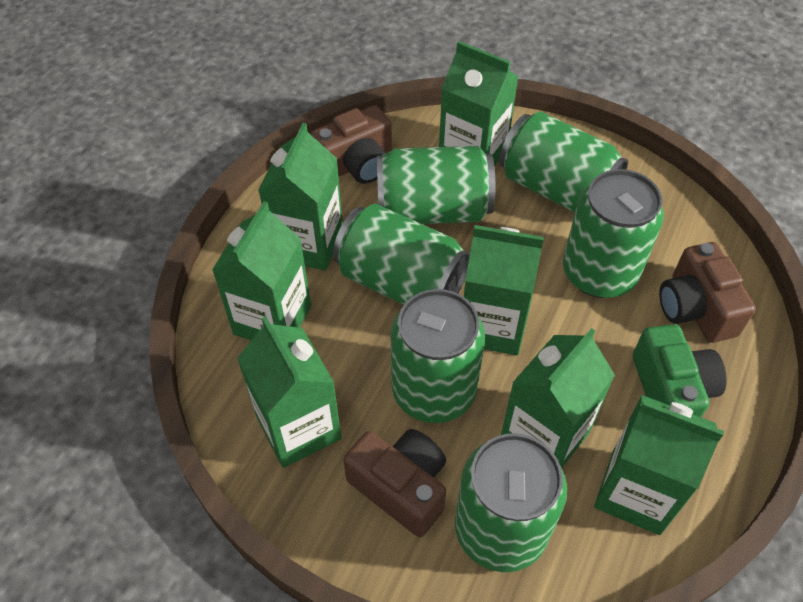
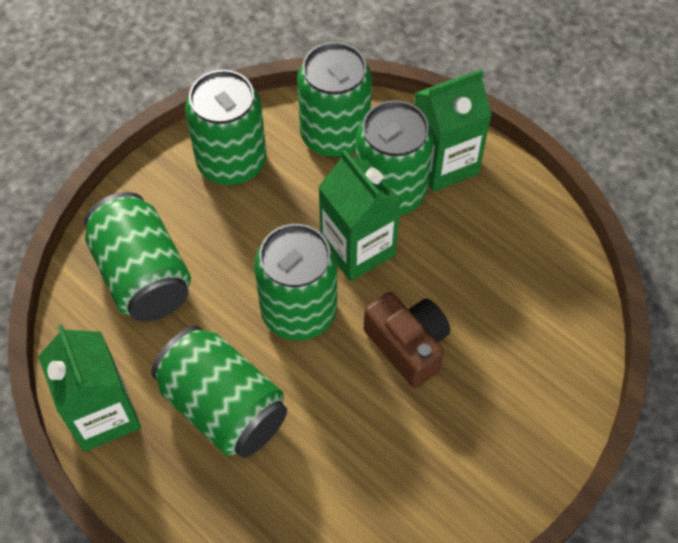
brown camera: 3 -> 1
green camera: 1 -> 0
green carton: 7 -> 3

